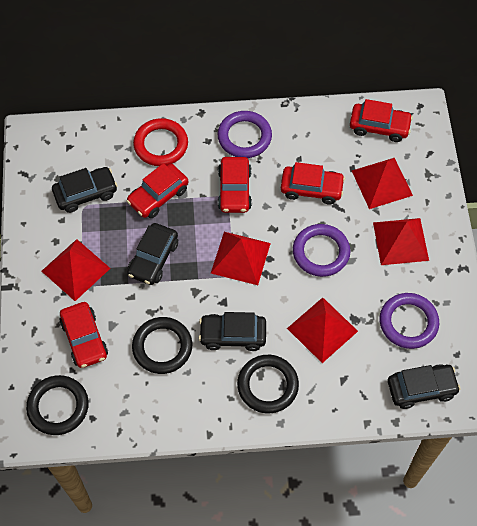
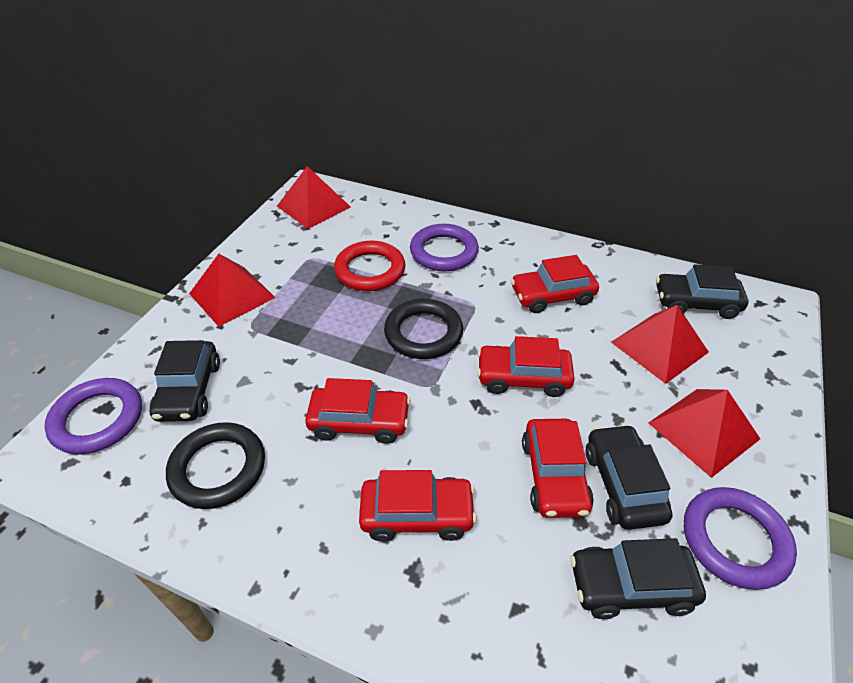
black ring: 3 -> 2
red pyramid: 5 -> 4

